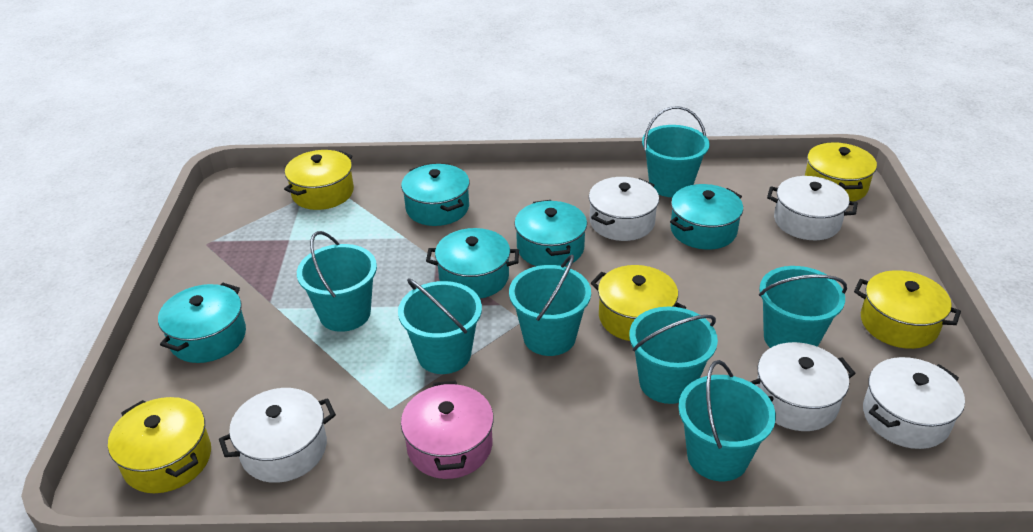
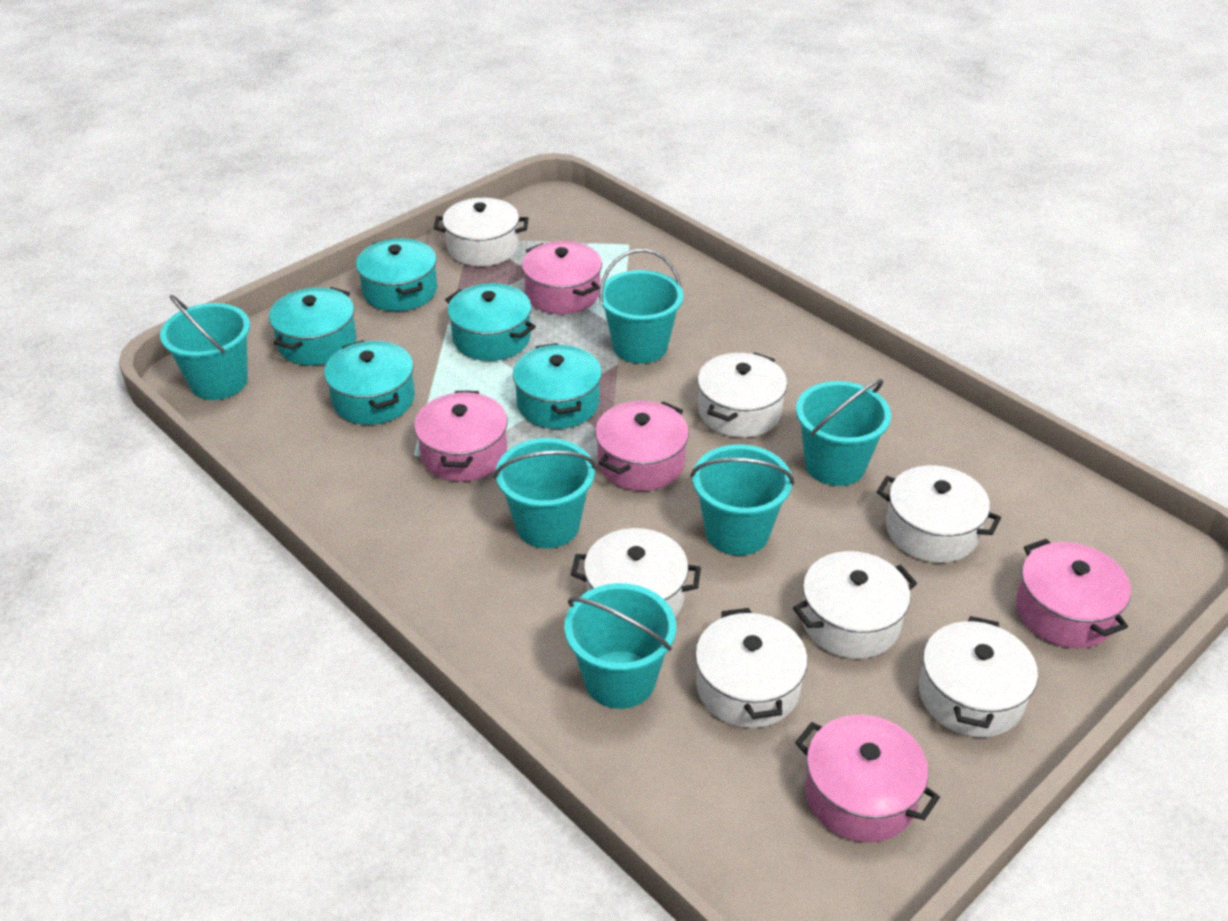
pink pot: 1 -> 5
turquoise bucket: 7 -> 6
white pot: 5 -> 7
yellow pot: 5 -> 0

